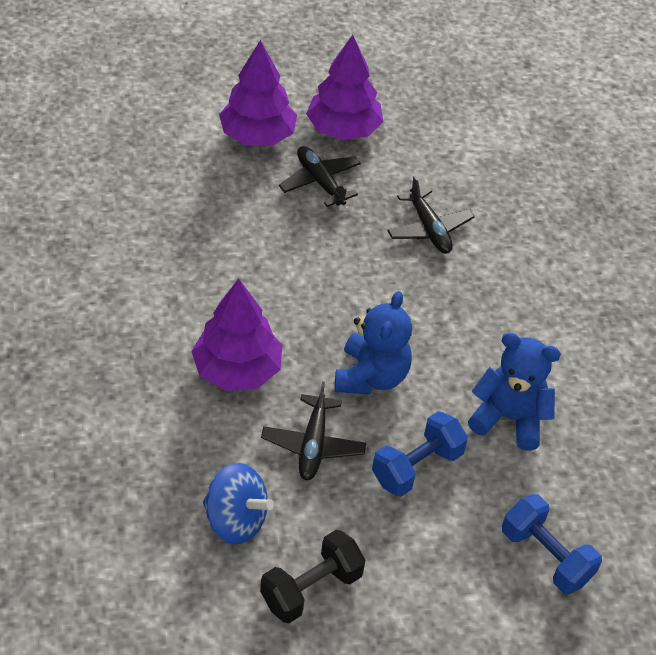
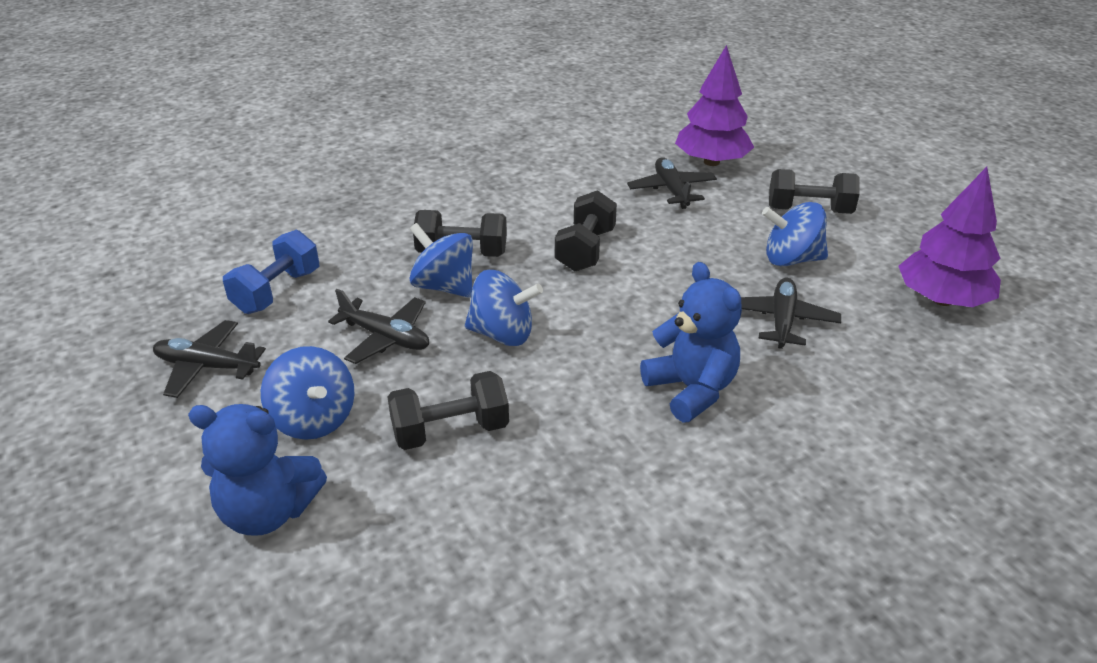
black dumbbell: 1 -> 4
black plane: 3 -> 4
blue dumbbell: 2 -> 1
blue spinning top: 1 -> 4
purple tree: 3 -> 2

